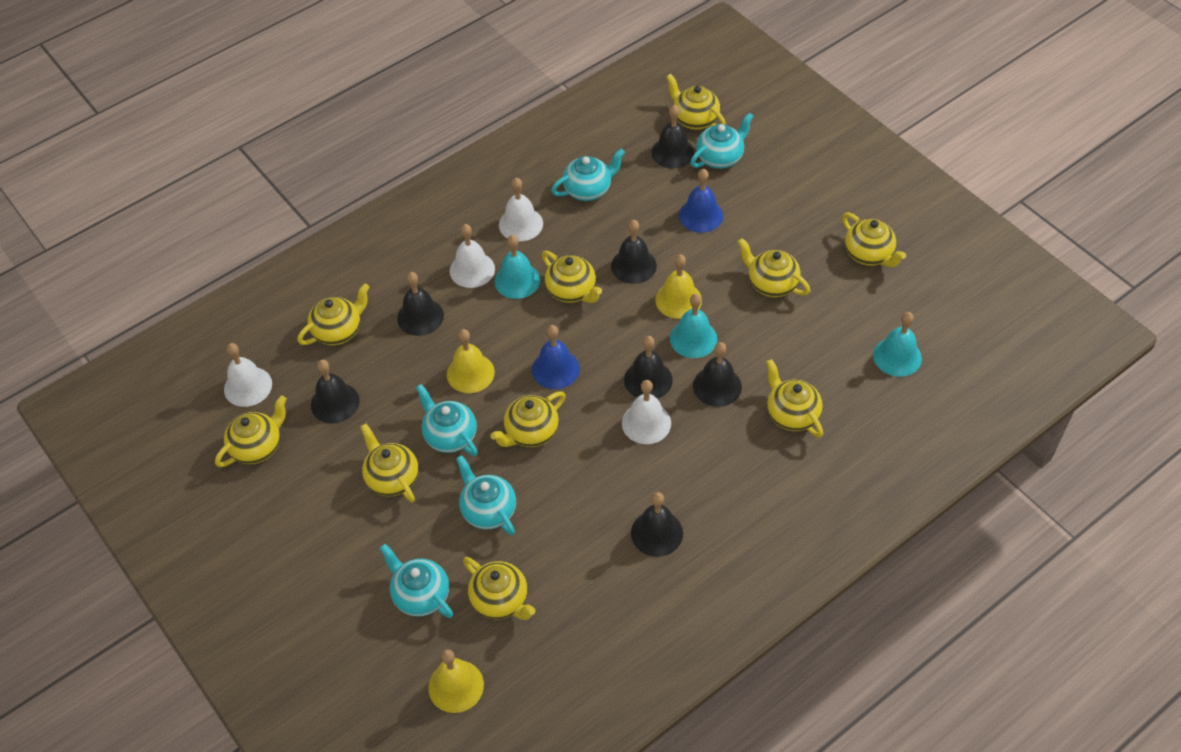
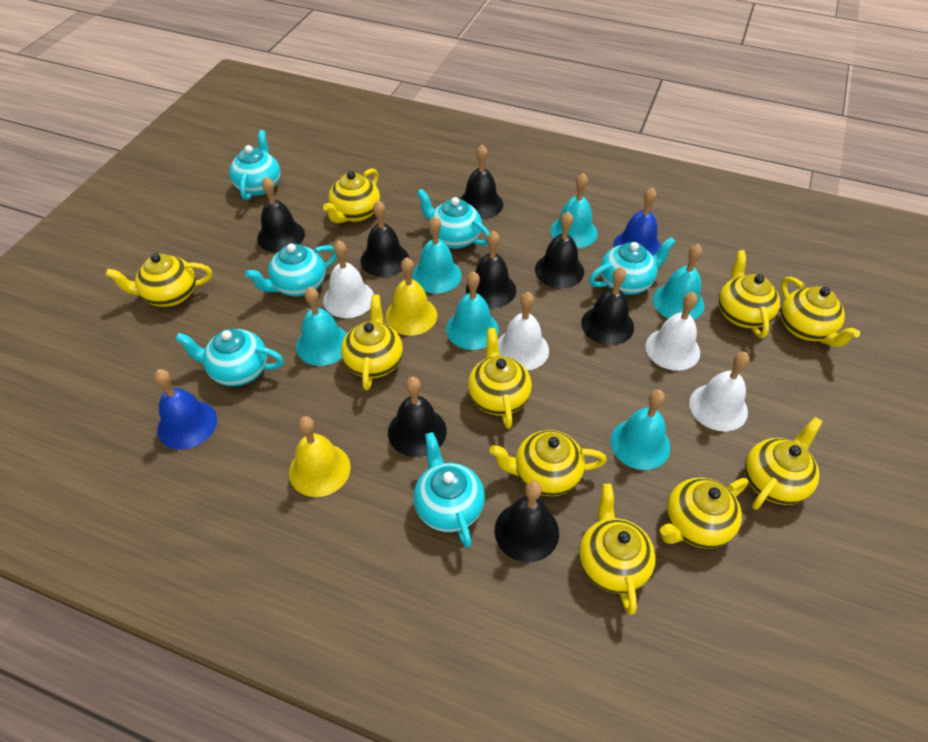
black bell: 7 -> 8
turquoise bell: 3 -> 6
turquoise teapot: 5 -> 6
yellow bell: 3 -> 2

